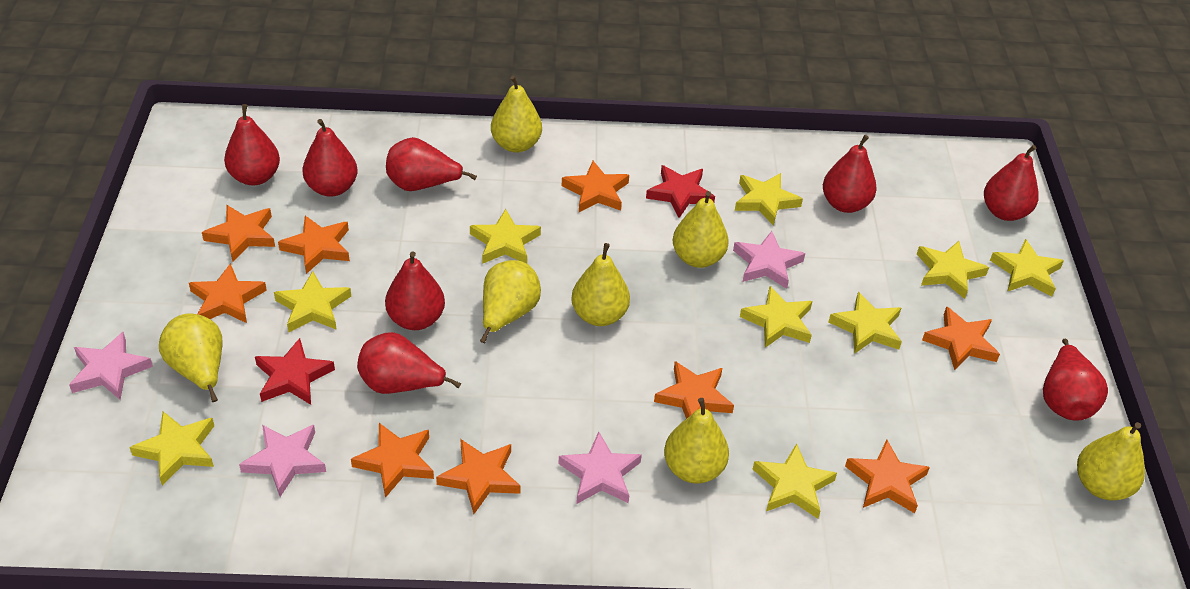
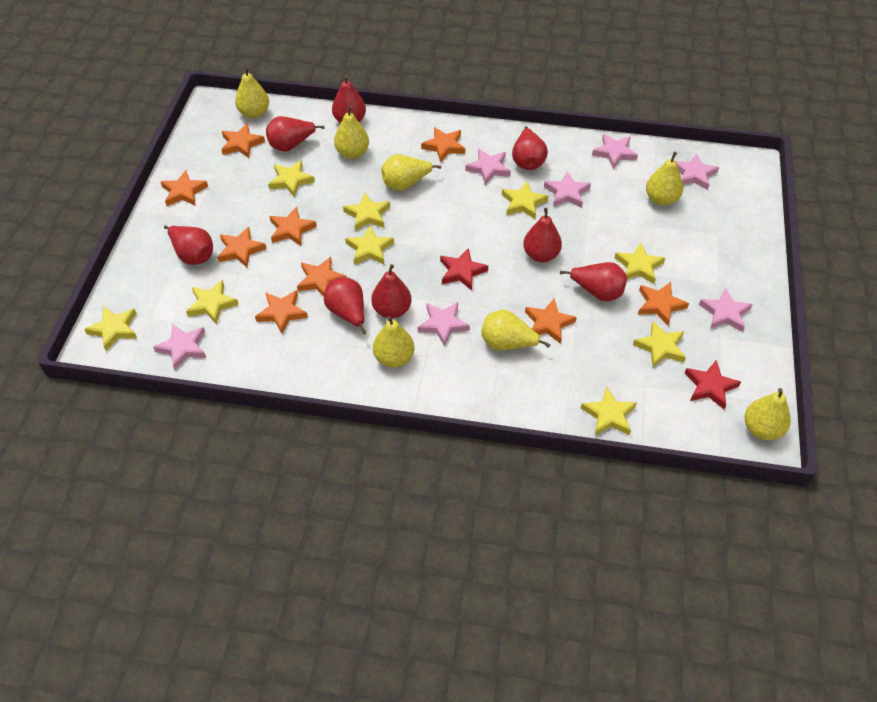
pink star: 4 -> 7

